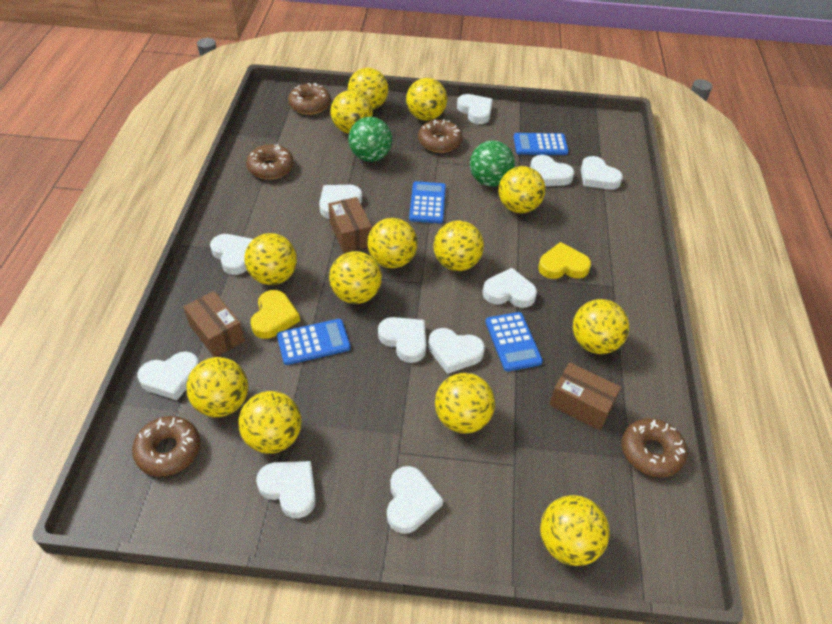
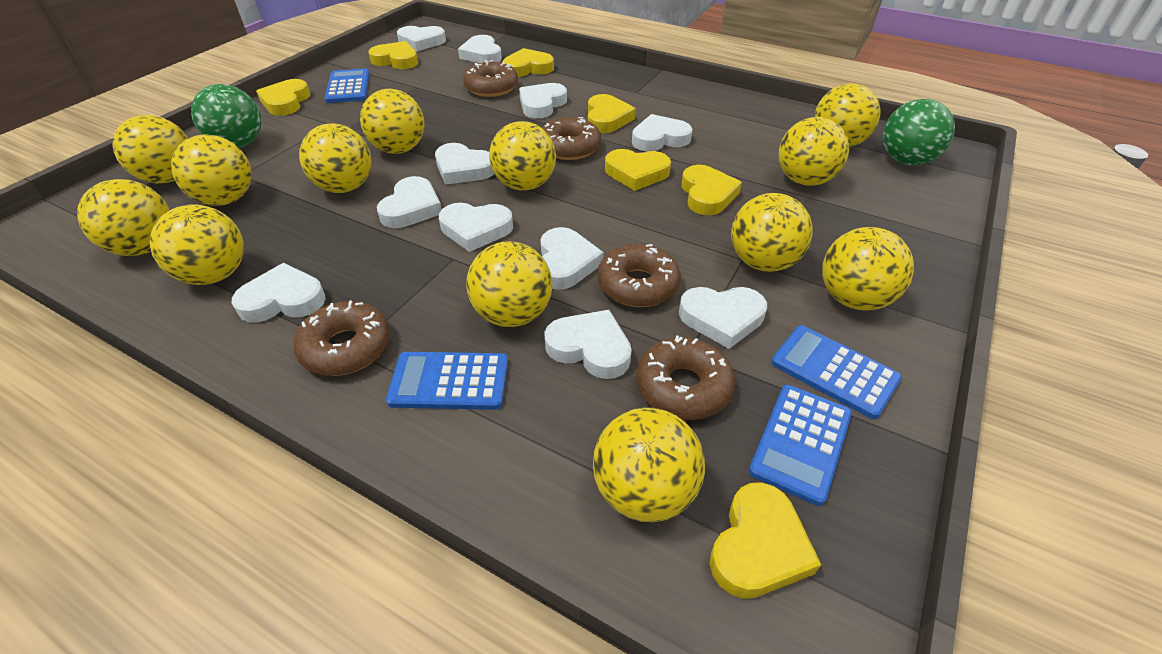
brown box: 3 -> 0
yellow heart: 2 -> 7

